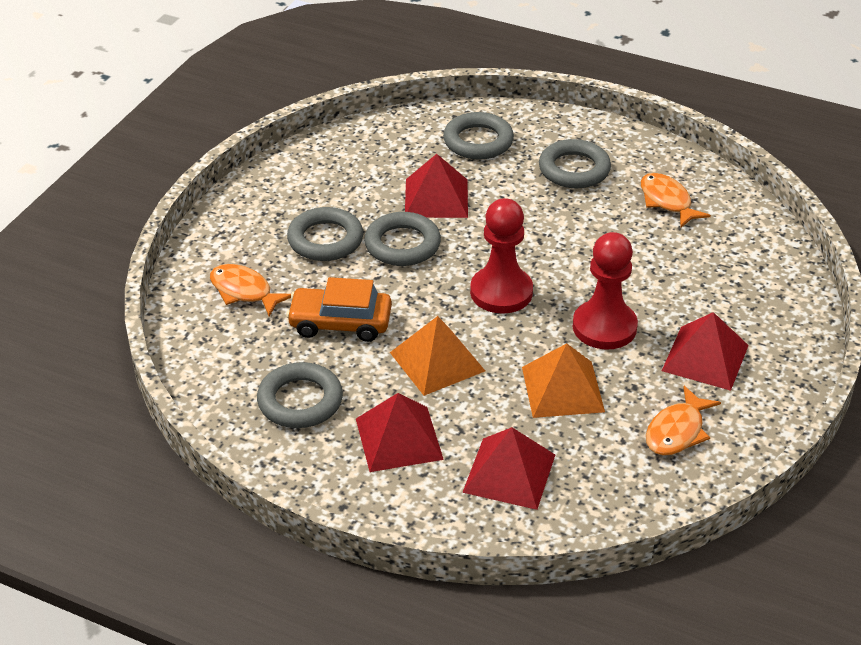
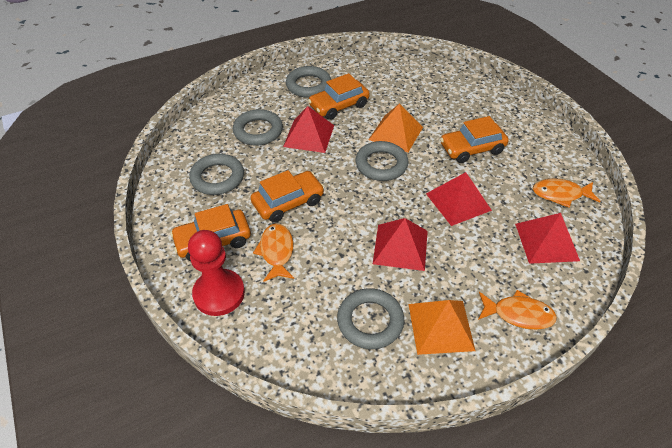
orange car: 1 -> 4
red pawn: 2 -> 1

